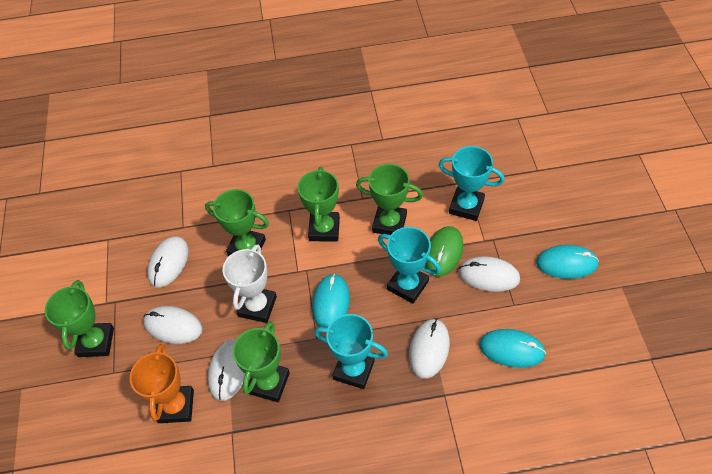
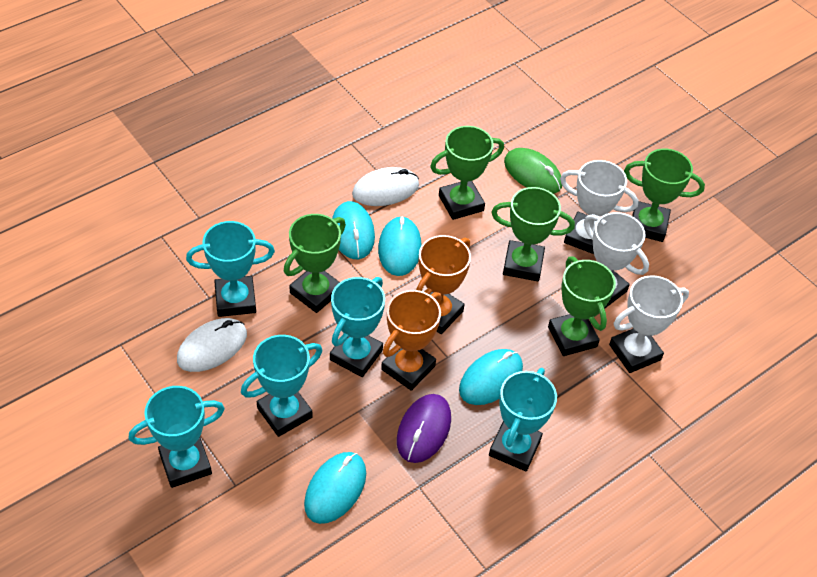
orange trophy: 1 -> 2
purple mouse: 0 -> 1
turquoise mouse: 3 -> 4
turquoise trophy: 3 -> 5
white mouse: 5 -> 2
white trophy: 1 -> 3

